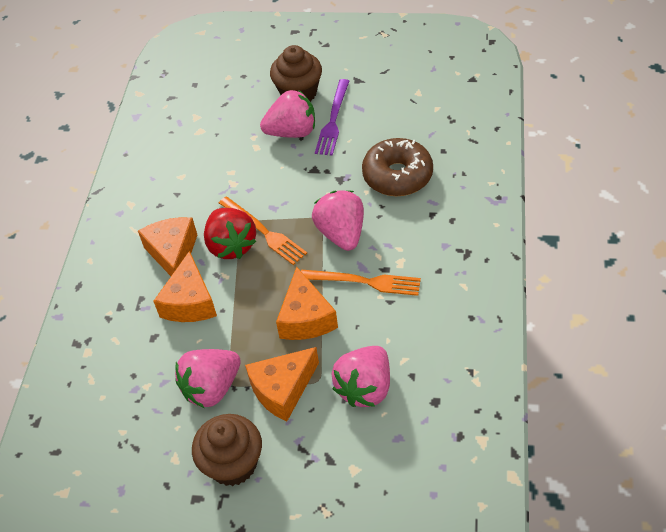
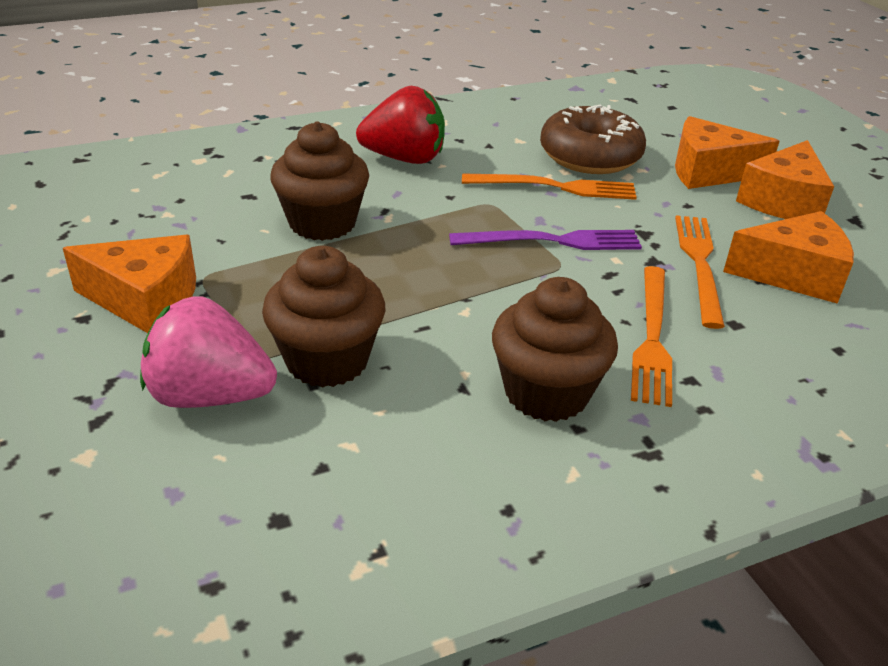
brown cupcake: 2 -> 3
orange fork: 2 -> 3
pink strawberry: 4 -> 1

